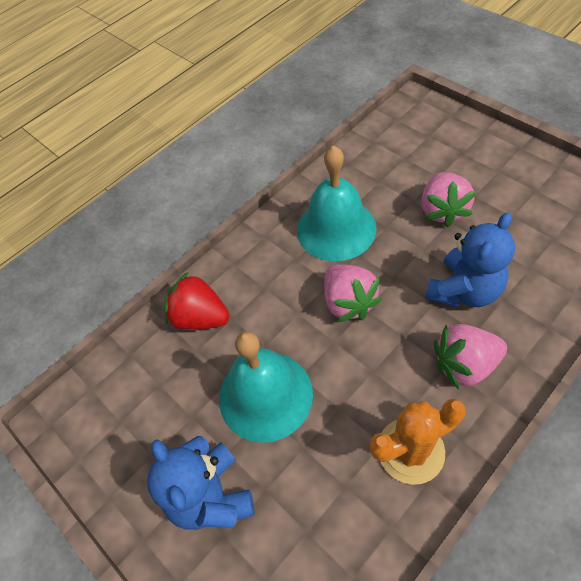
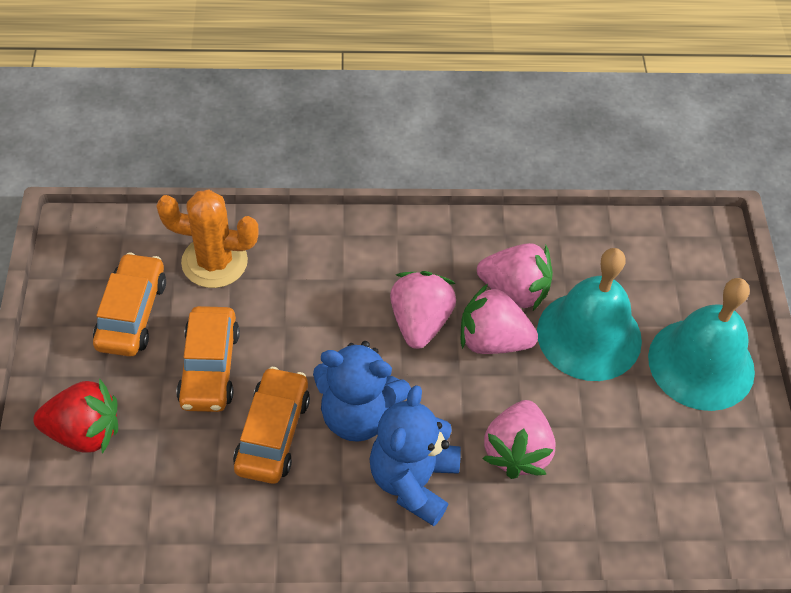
orange car: 0 -> 3
pink strawberry: 3 -> 4

